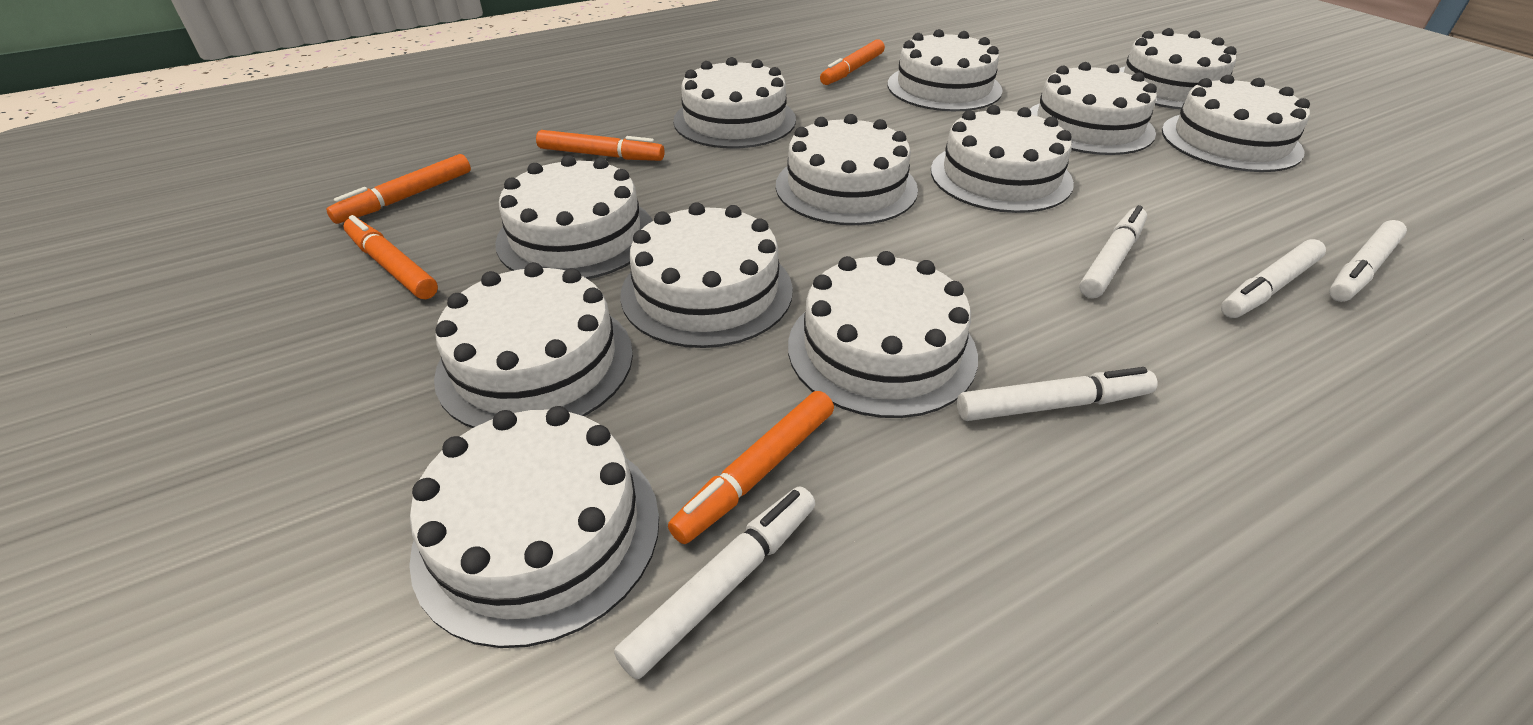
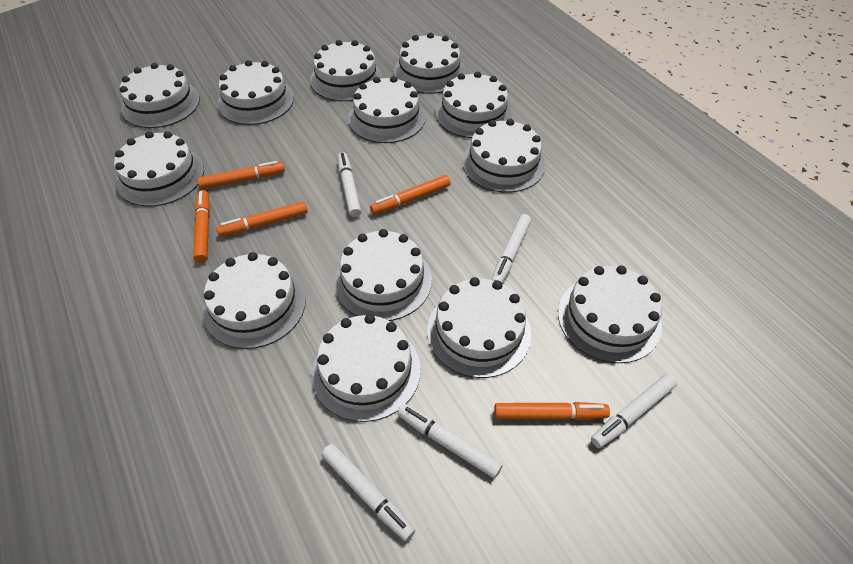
white cake: 12 -> 13

